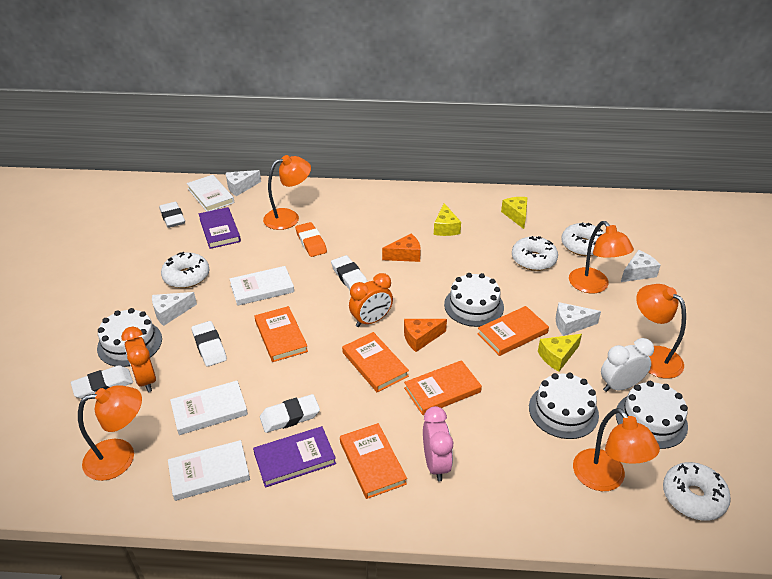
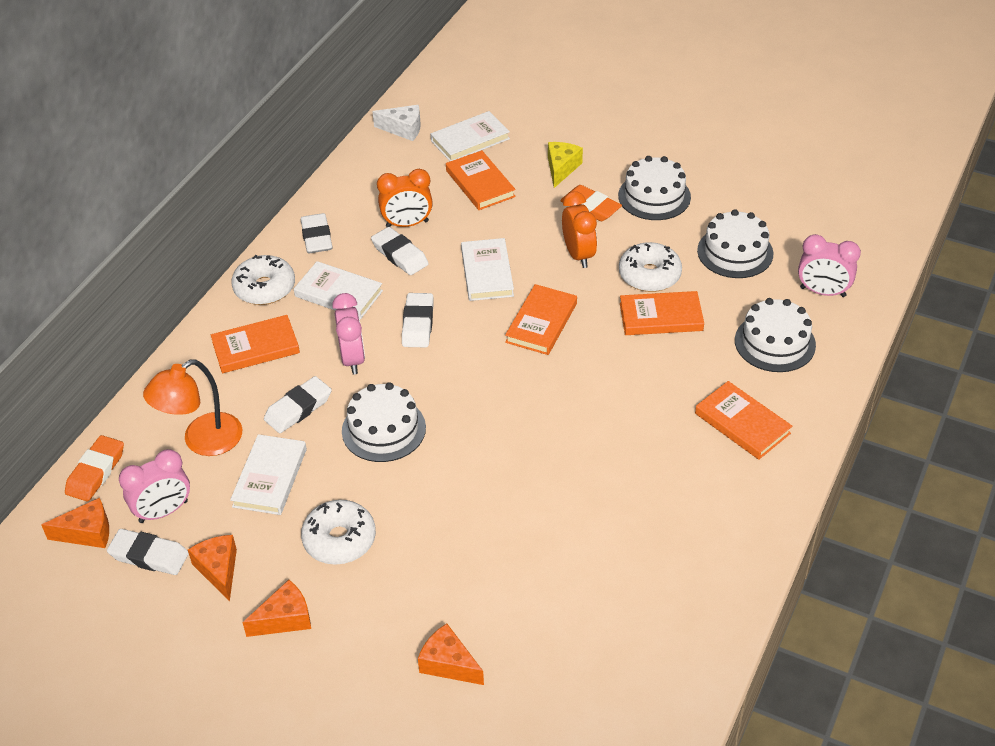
orange cheese: 2 -> 4
orange eraser: 1 -> 2
orange lamp: 5 -> 1
pink clock: 1 -> 3
purple book: 2 -> 0
white cheese: 4 -> 1
white clock: 1 -> 0
white donut: 4 -> 3
yellow cheese: 3 -> 1

